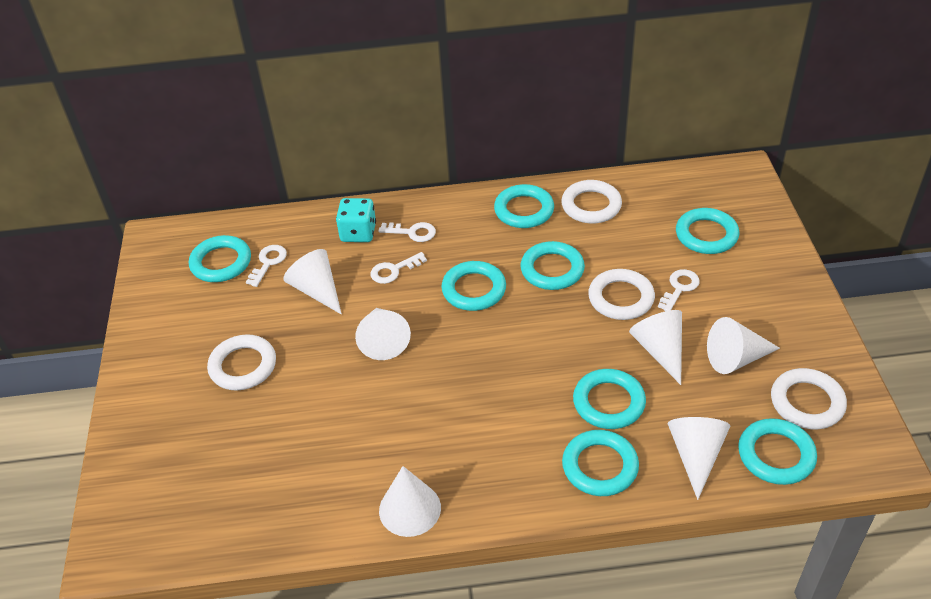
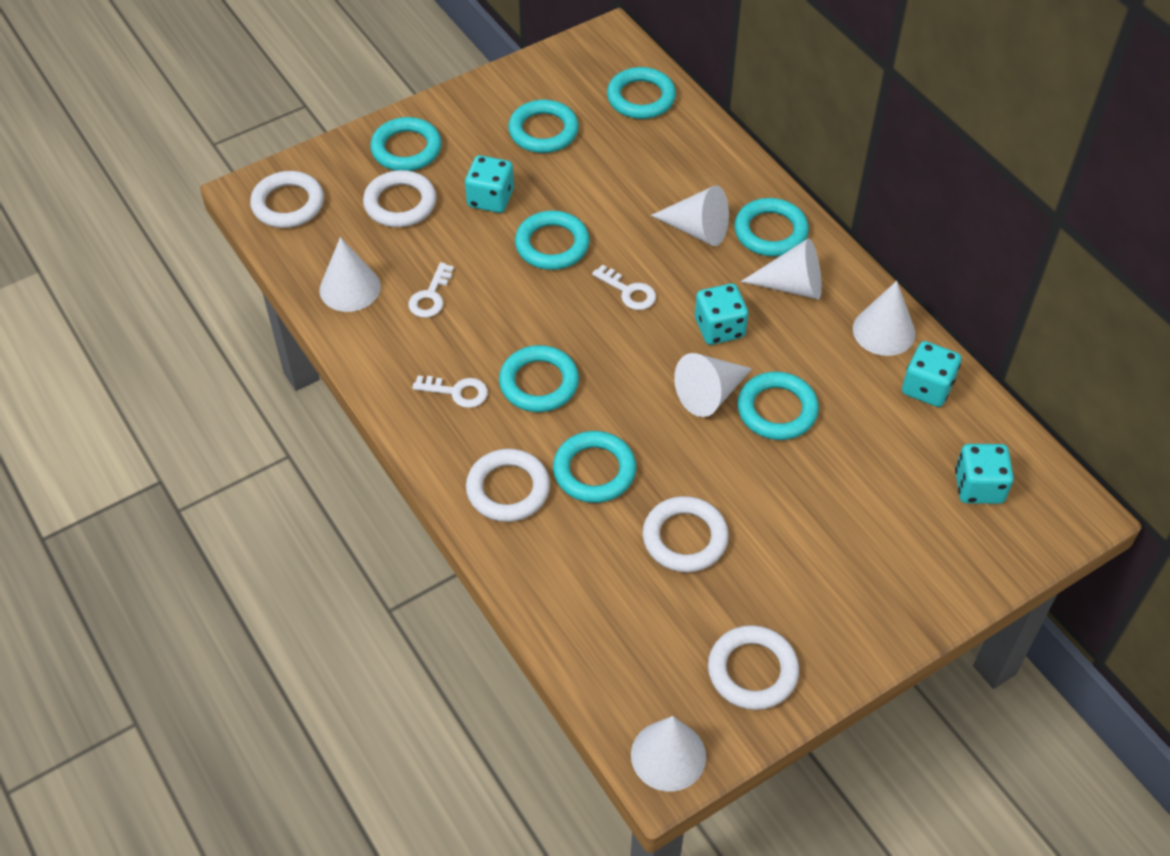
turquoise dice: 1 -> 4
white key: 4 -> 3
white ring: 4 -> 5

